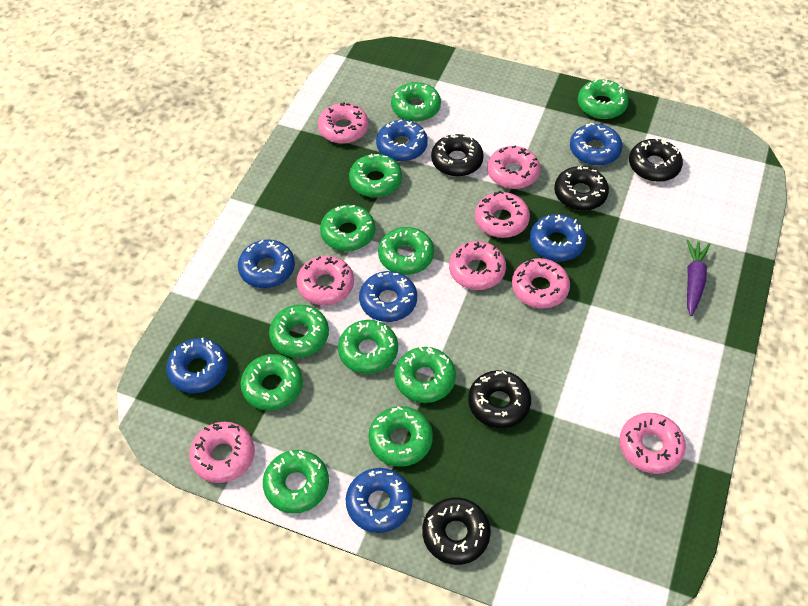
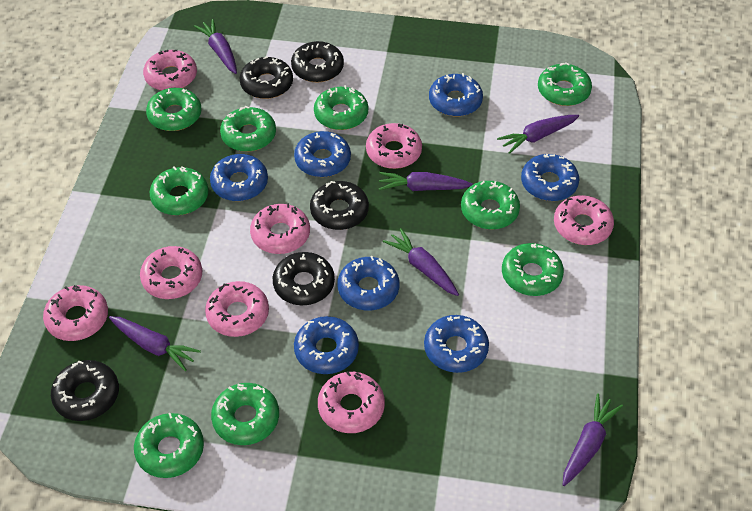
green donut: 11 -> 9
purple carrot: 1 -> 6

